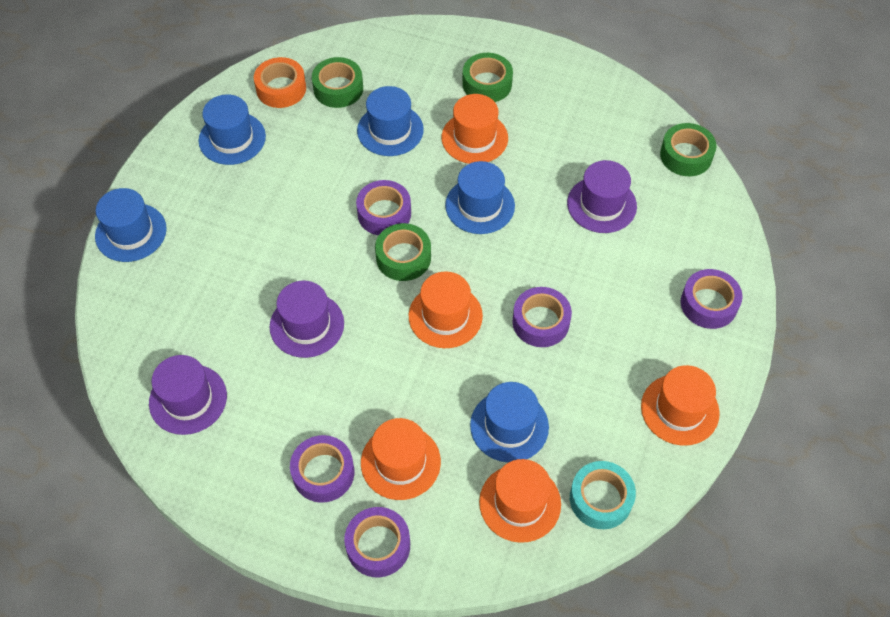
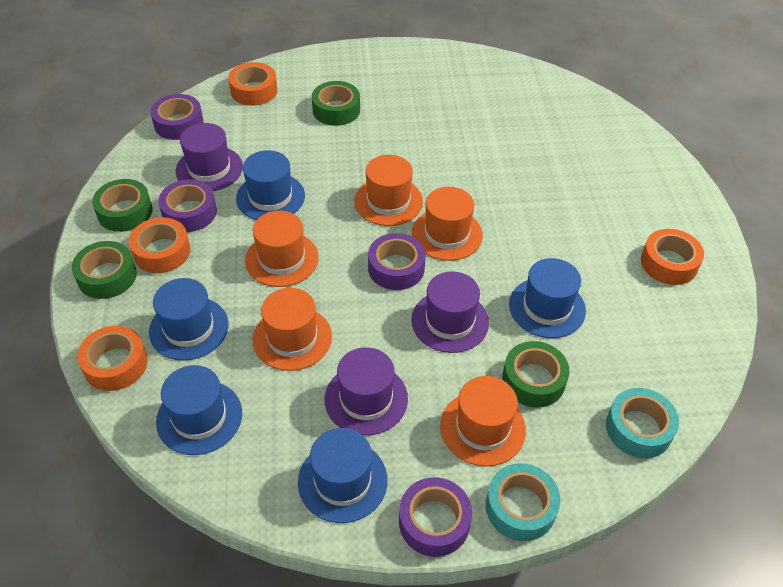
orange tape: 1 -> 4
purple tape: 5 -> 4
turquoise tape: 1 -> 2

